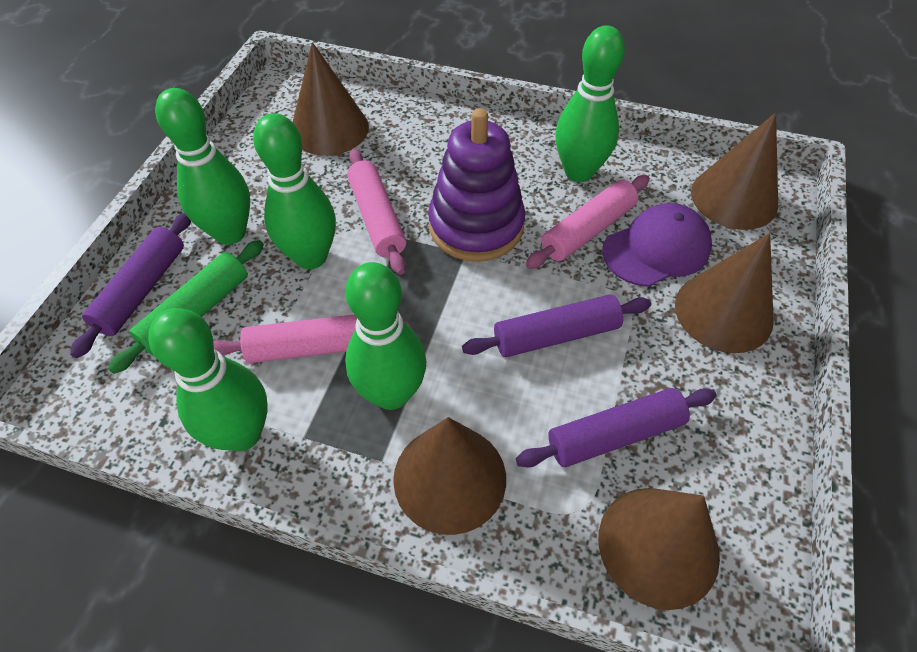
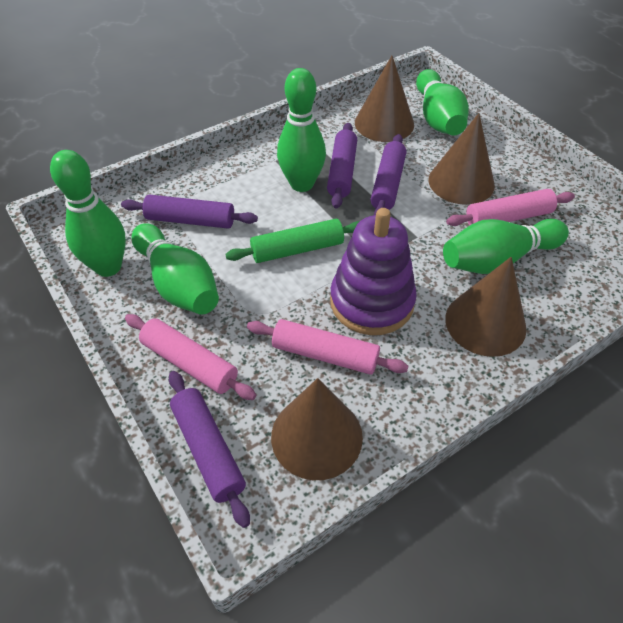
brown cone: 5 -> 4
purple cap: 1 -> 0
purple rolling pin: 3 -> 4

